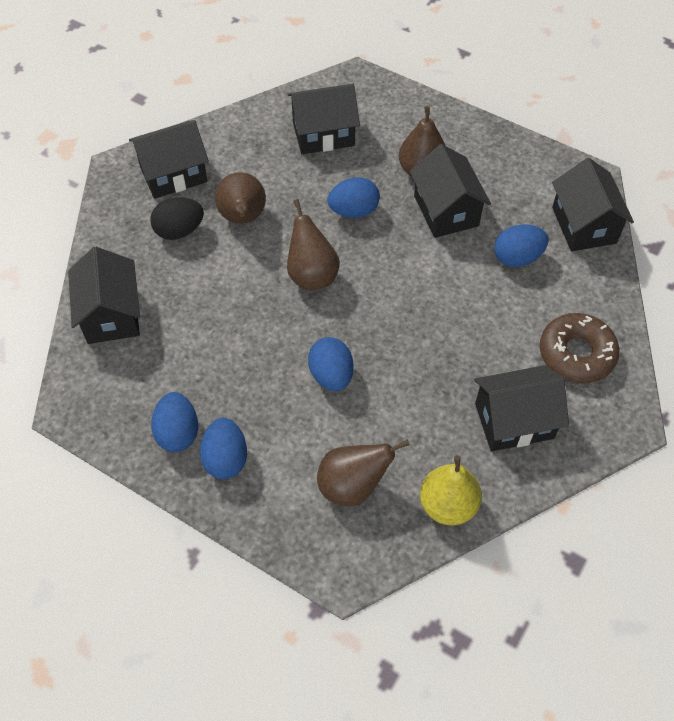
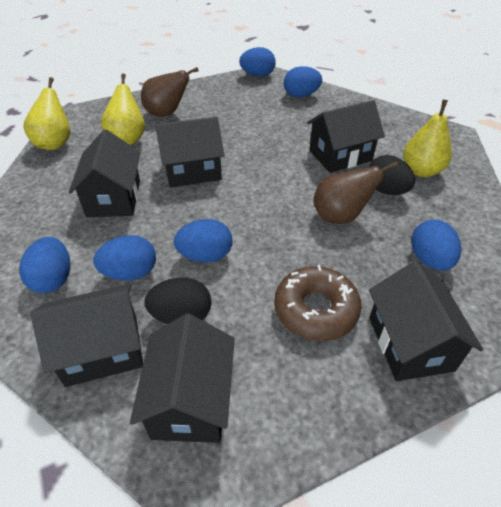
black egg: 1 -> 2
blue egg: 5 -> 6
brown pear: 4 -> 2
yellow pear: 1 -> 3

